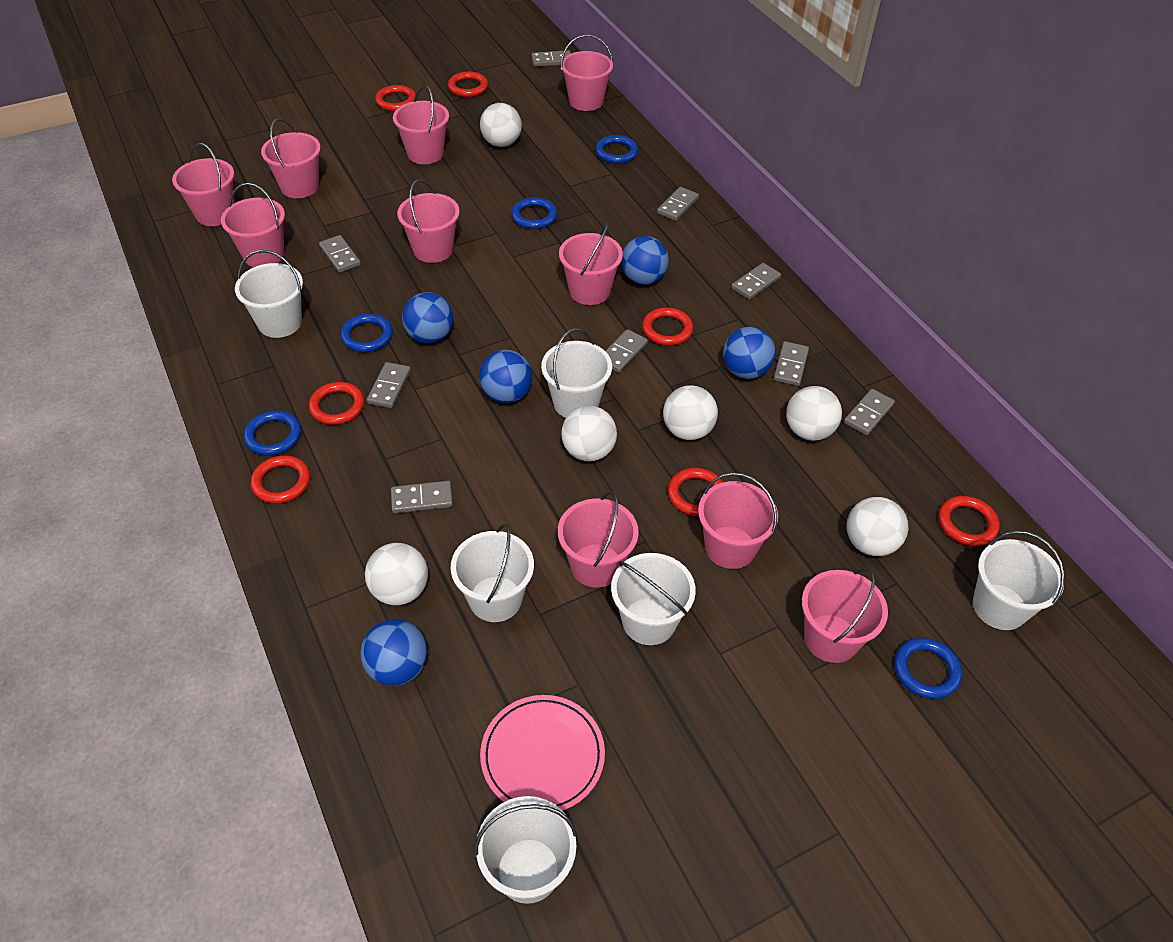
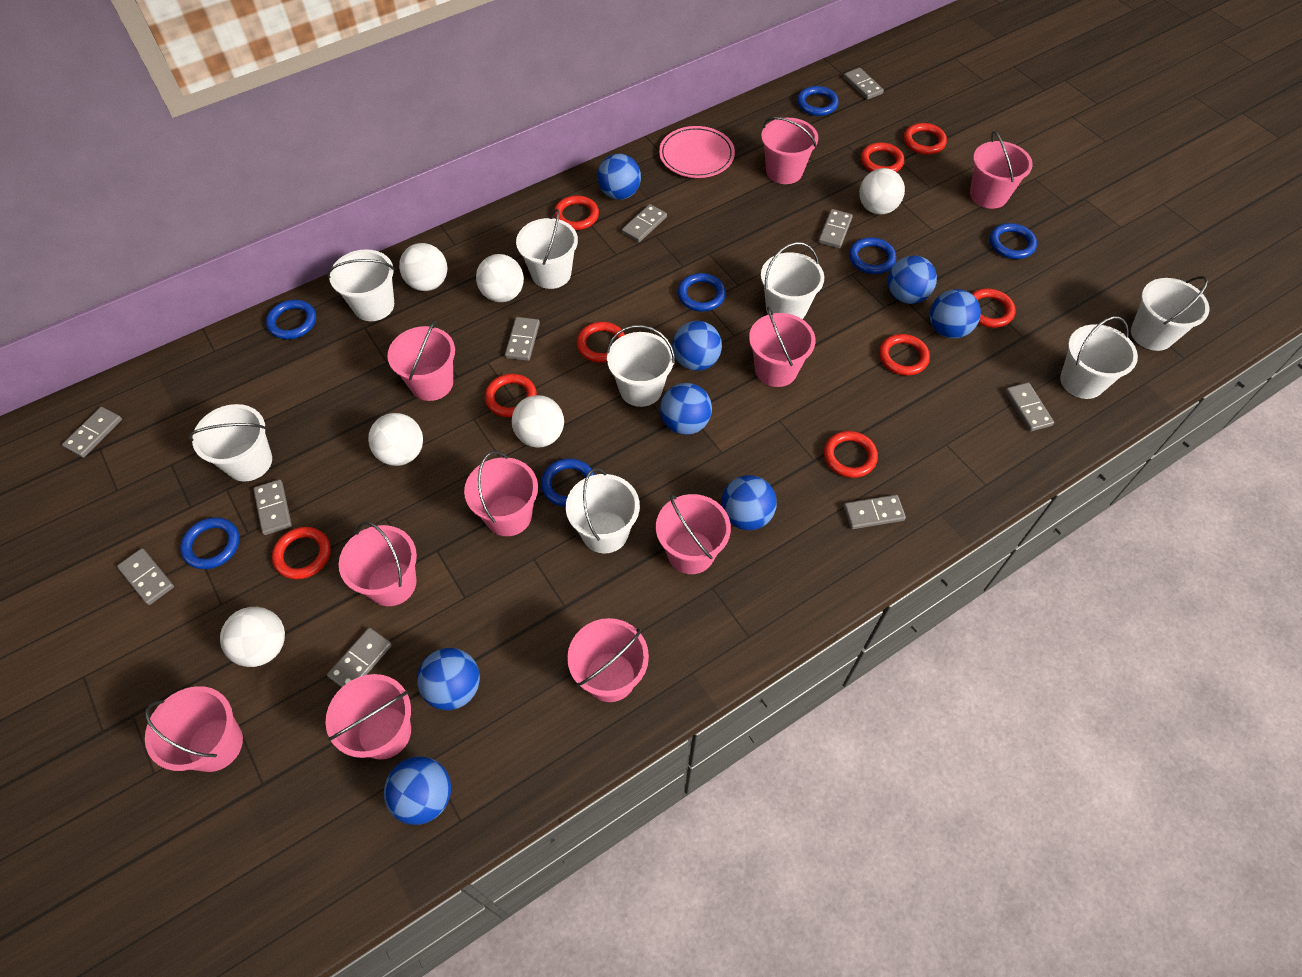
blue ball: 5 -> 8
blue ring: 5 -> 7
grey domino: 9 -> 10
red ring: 7 -> 9
white bucket: 6 -> 8

